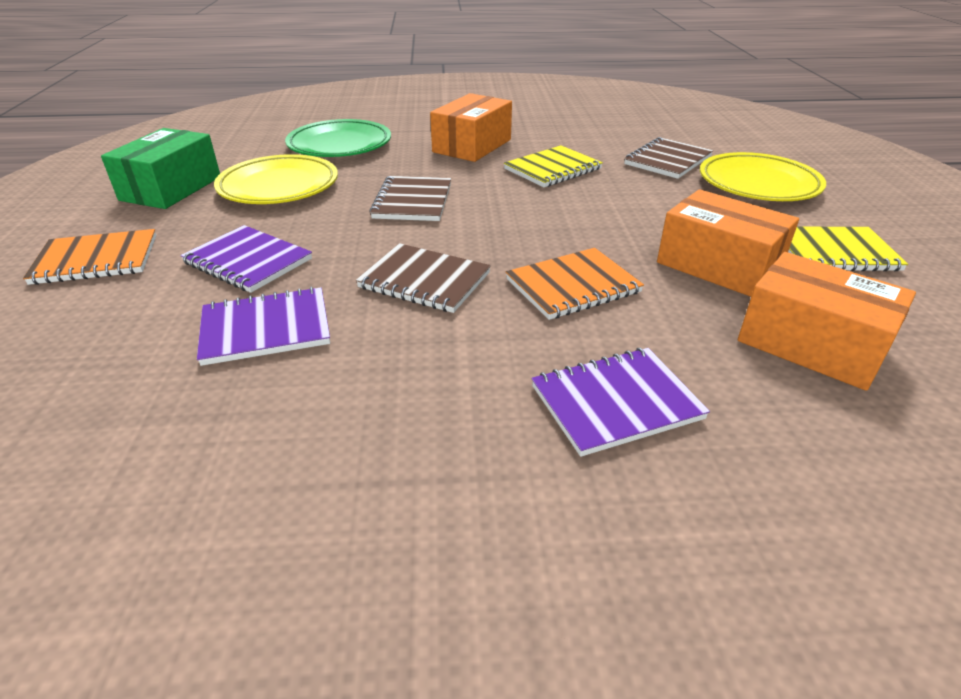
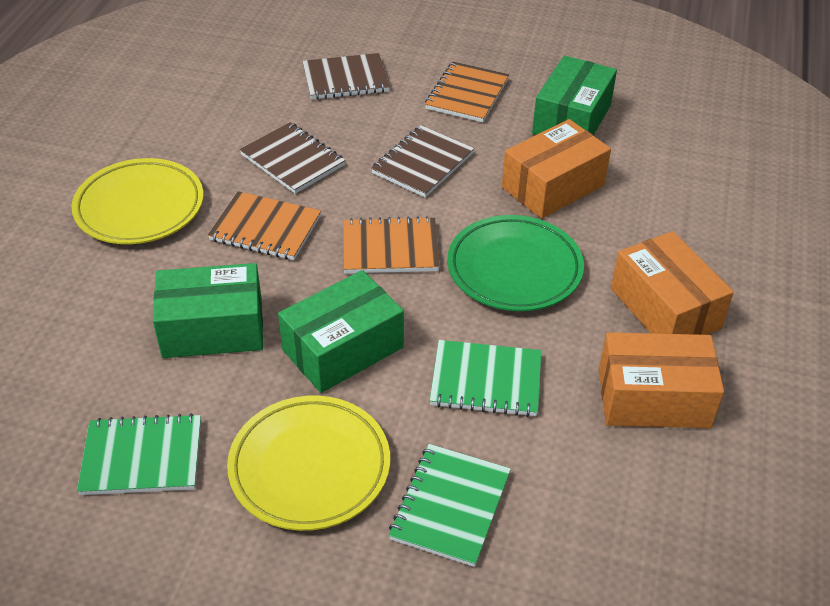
green box: 1 -> 3
green notebook: 0 -> 3
orange notebook: 2 -> 3
purple notebook: 3 -> 0
yellow notebook: 2 -> 0

